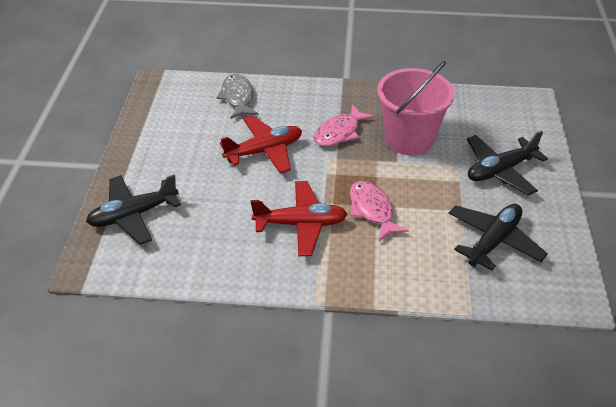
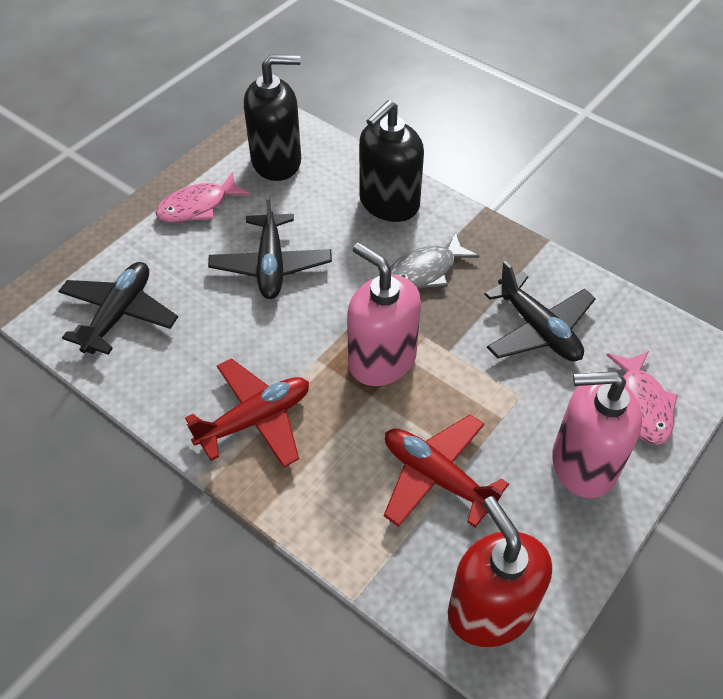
black soap dispenser: 0 -> 2
pink bucket: 1 -> 0
pink soap dispenser: 0 -> 2
red soap dispenser: 0 -> 1

